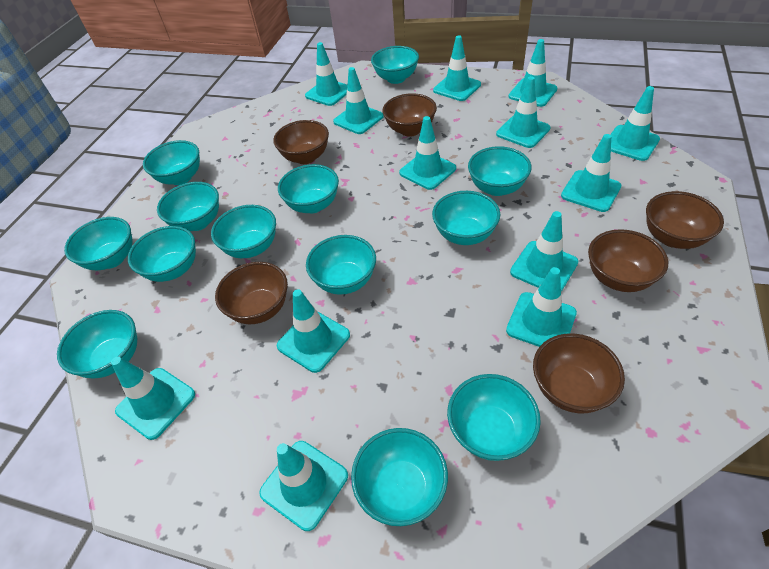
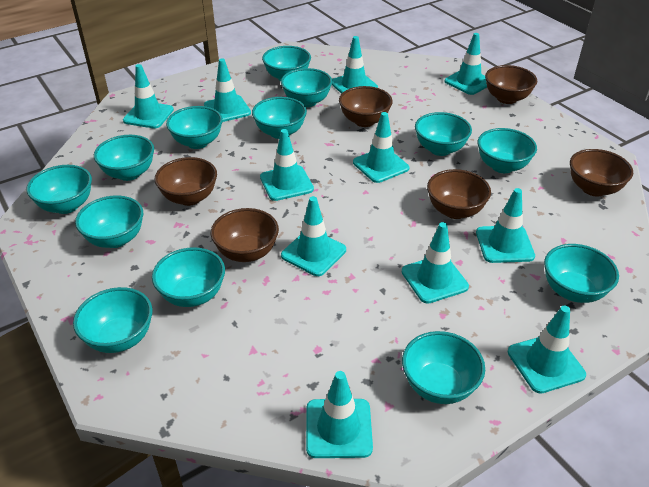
turquoise traffic cone: 13 -> 11

